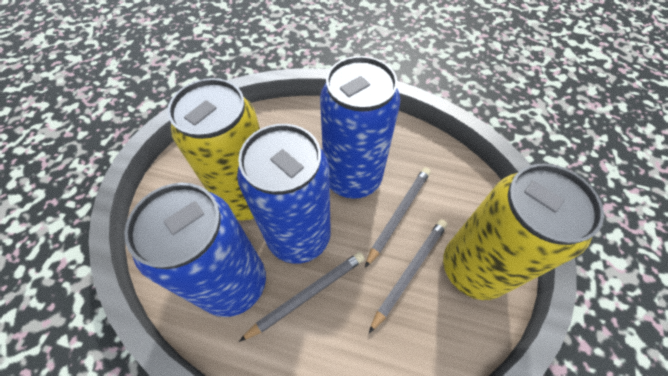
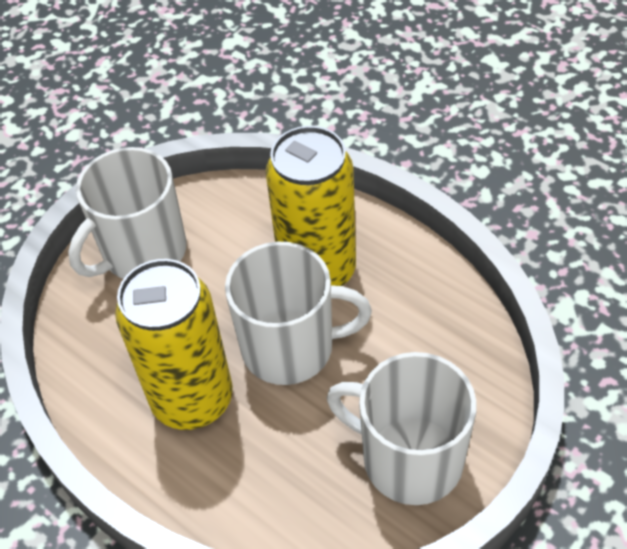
blue can: 3 -> 0
grey pencil: 3 -> 0
white mug: 0 -> 3

